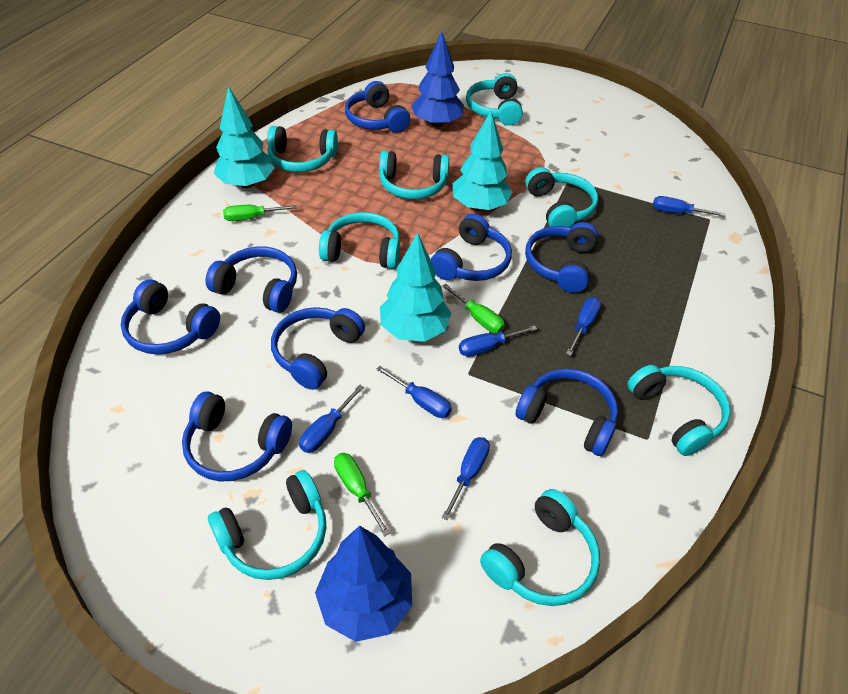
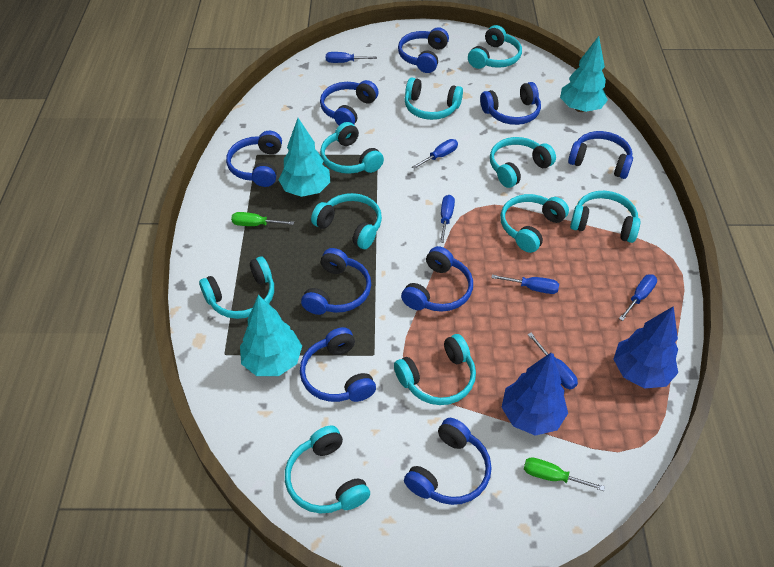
blue headphones: 8 -> 9
green screwdriver: 3 -> 2
turquoise headphones: 8 -> 10

